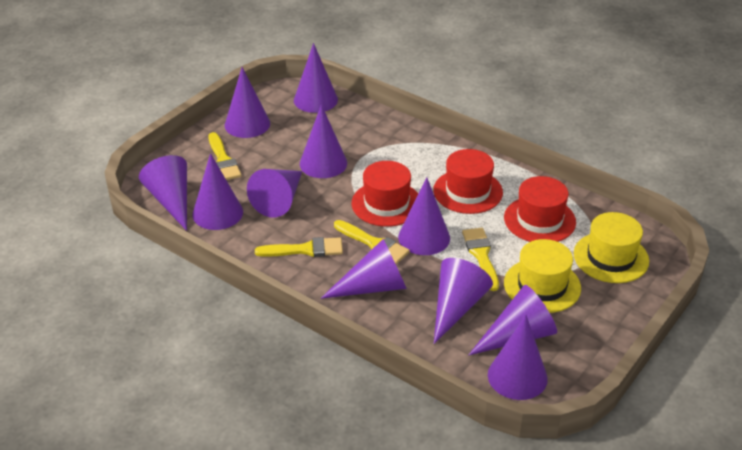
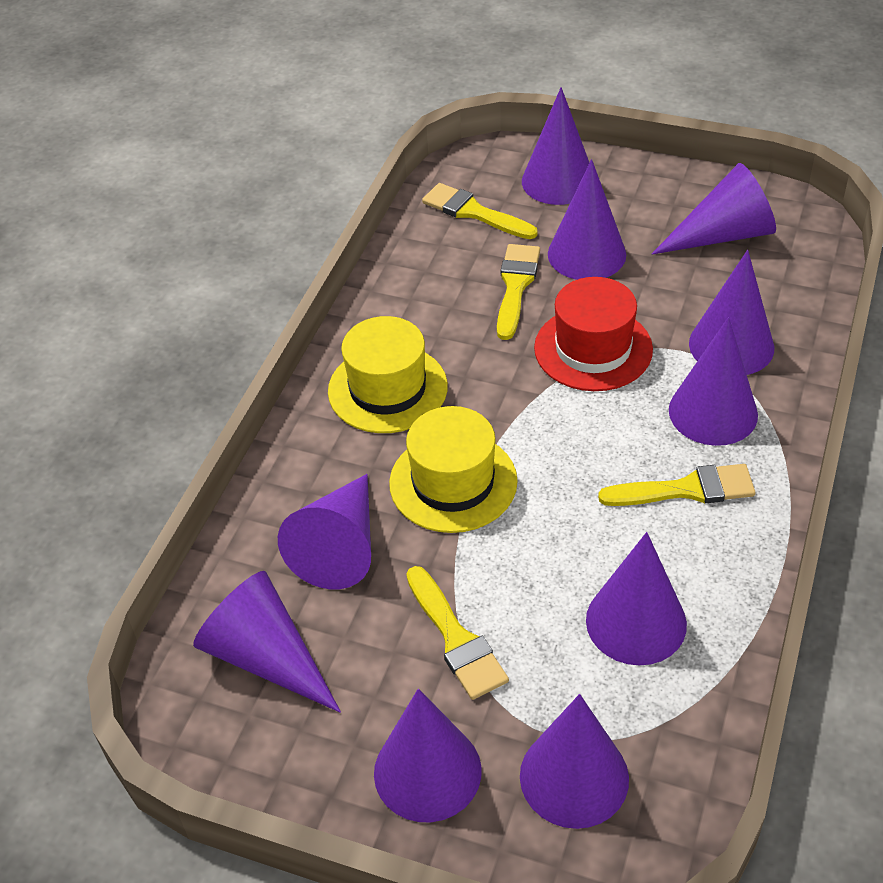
purple cone: 11 -> 10
red hat: 3 -> 1

